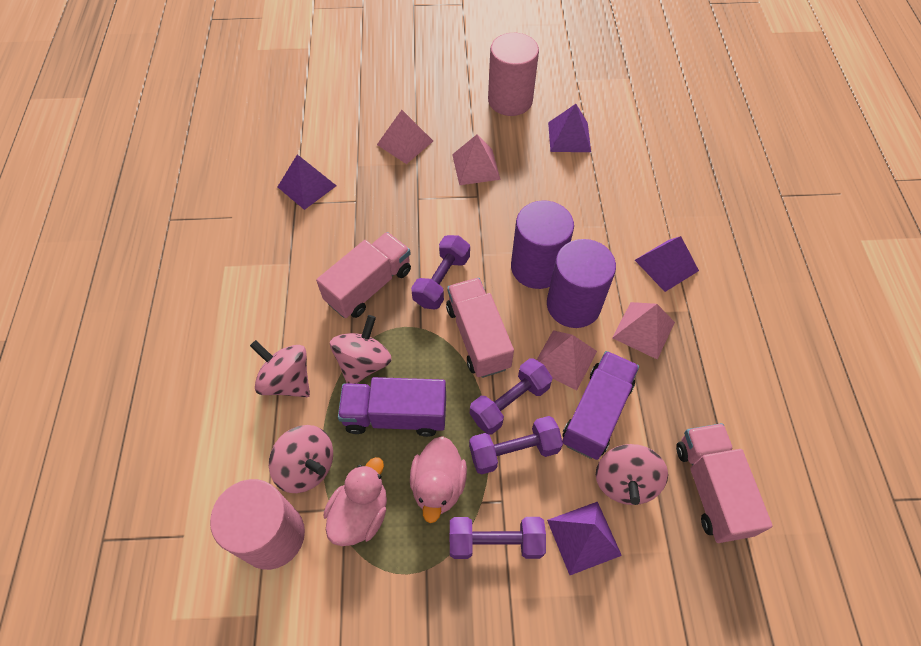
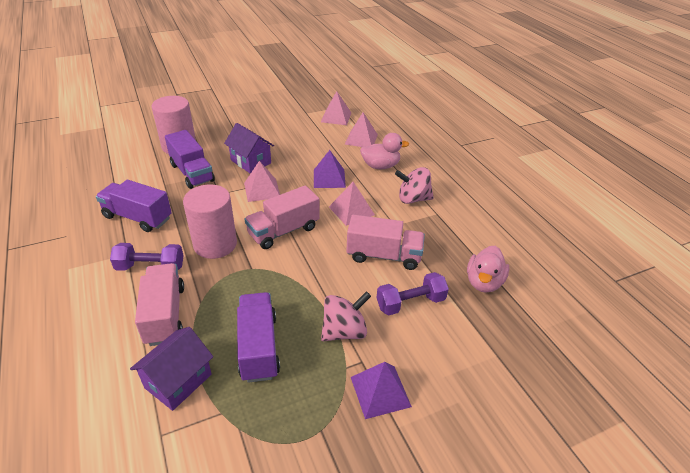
pink spinning top: 4 -> 2
purple cylinder: 2 -> 0
purple dumbbell: 4 -> 2
purple house: 0 -> 2
purple pyramid: 4 -> 2
purple truck: 2 -> 3

